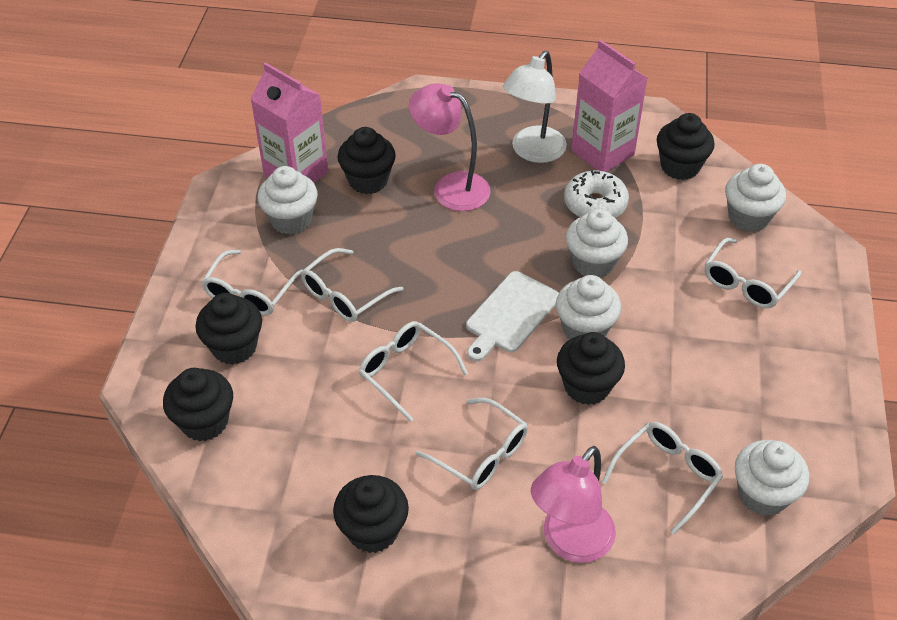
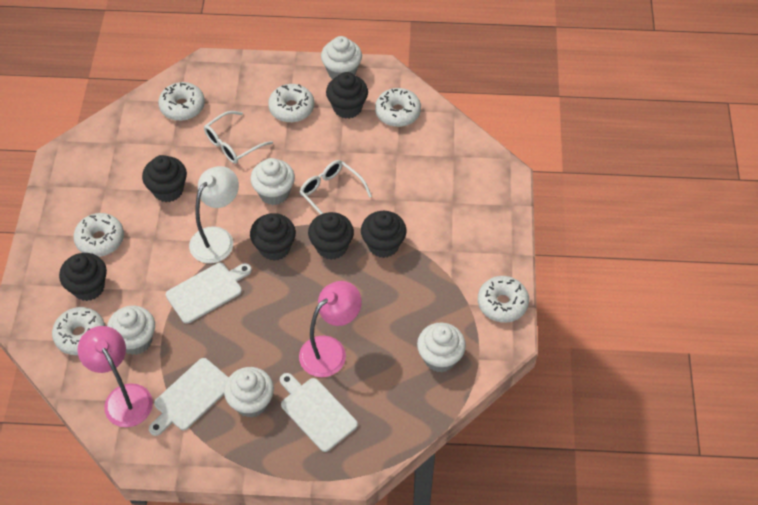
pink carton: 2 -> 0
white cutting board: 1 -> 3
white donut: 1 -> 6
white glasses: 6 -> 2

